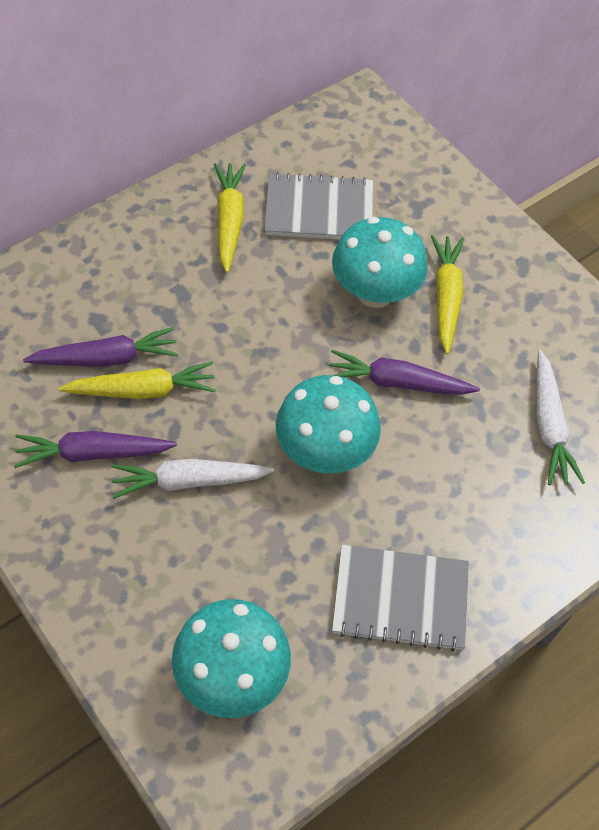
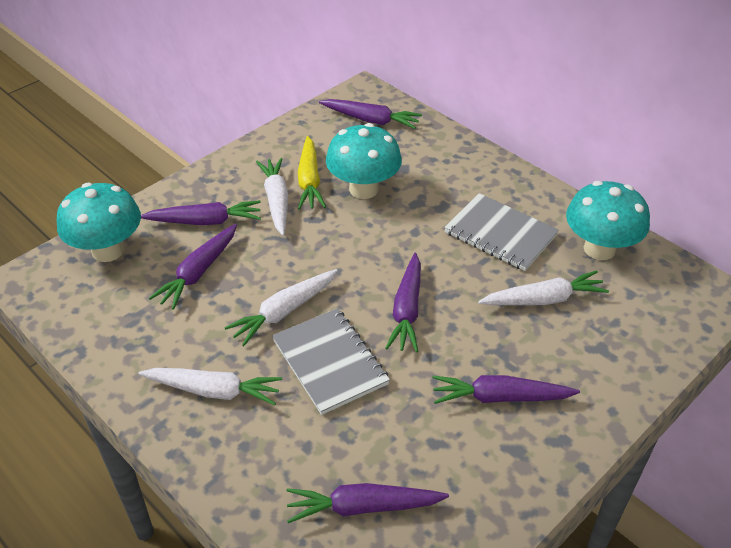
purple carrot: 3 -> 6
white carrot: 2 -> 4
yellow carrot: 3 -> 1

